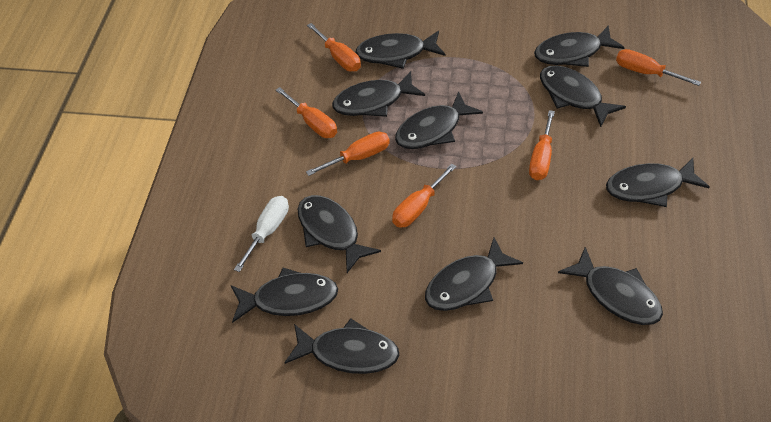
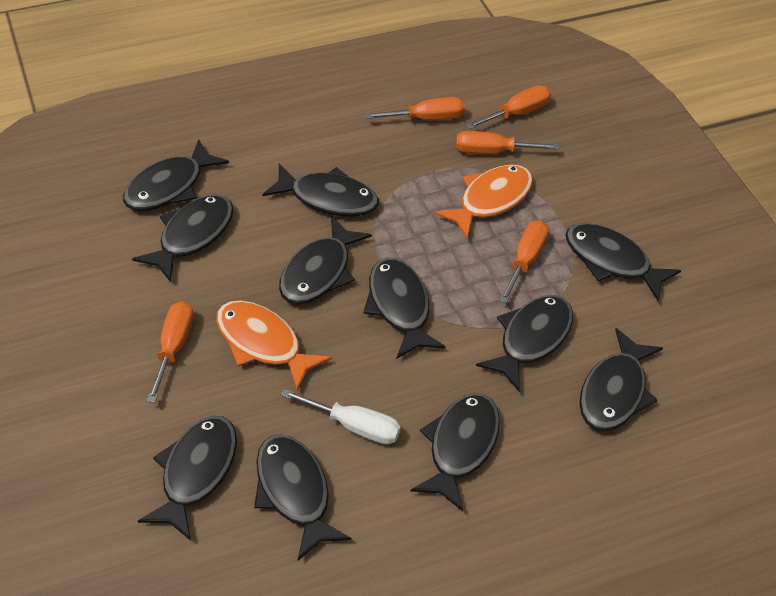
orange fish: 0 -> 2
orange screwdriver: 6 -> 5

